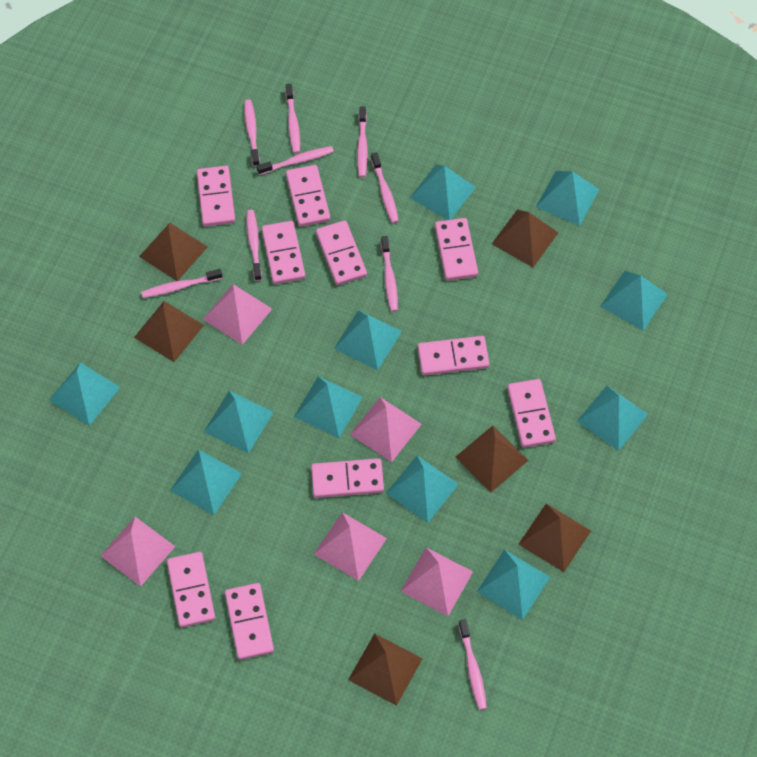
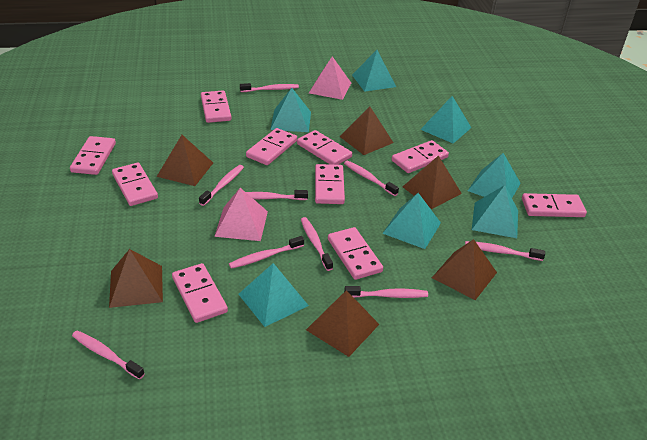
pink pyramid: 5 -> 2
turquoise pyramid: 11 -> 7

